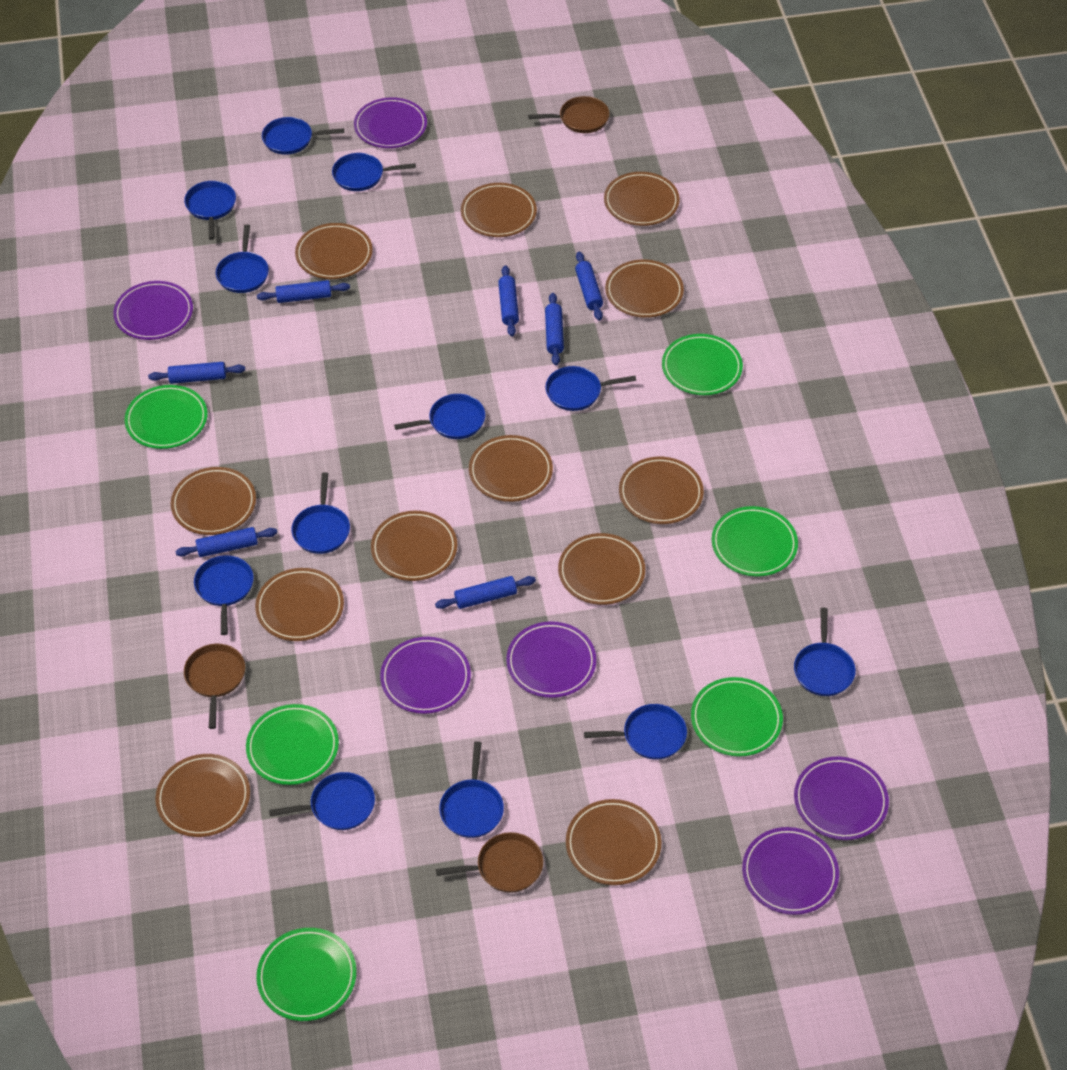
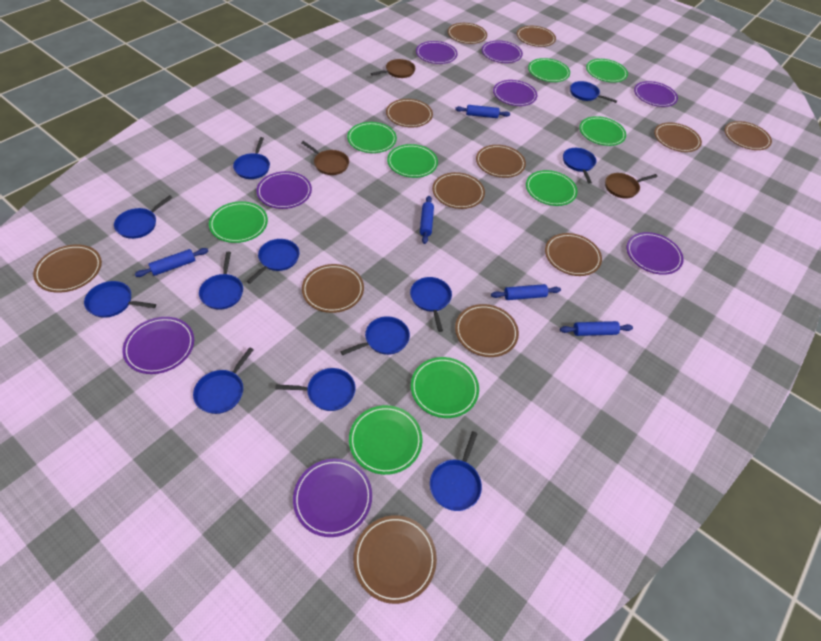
blue rolling pin: 7 -> 5
green plate: 6 -> 9
purple plate: 6 -> 8

